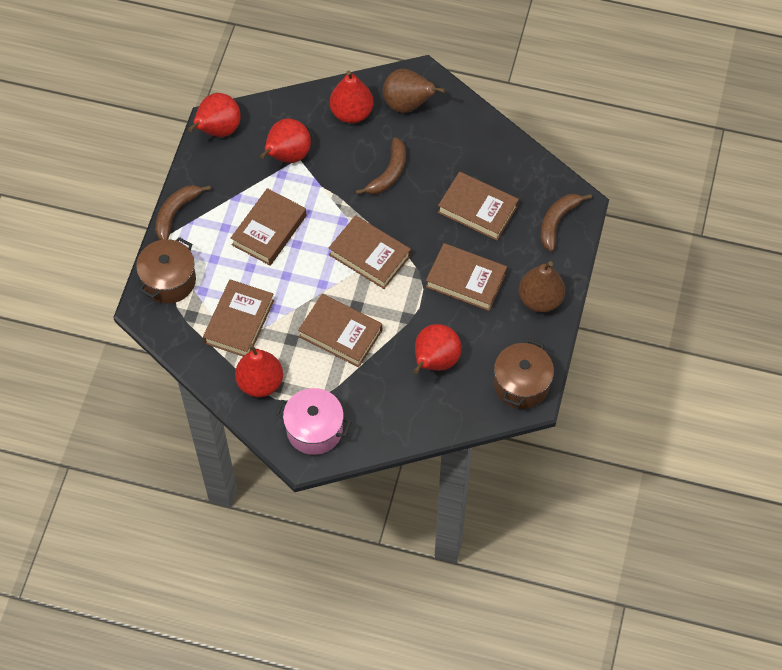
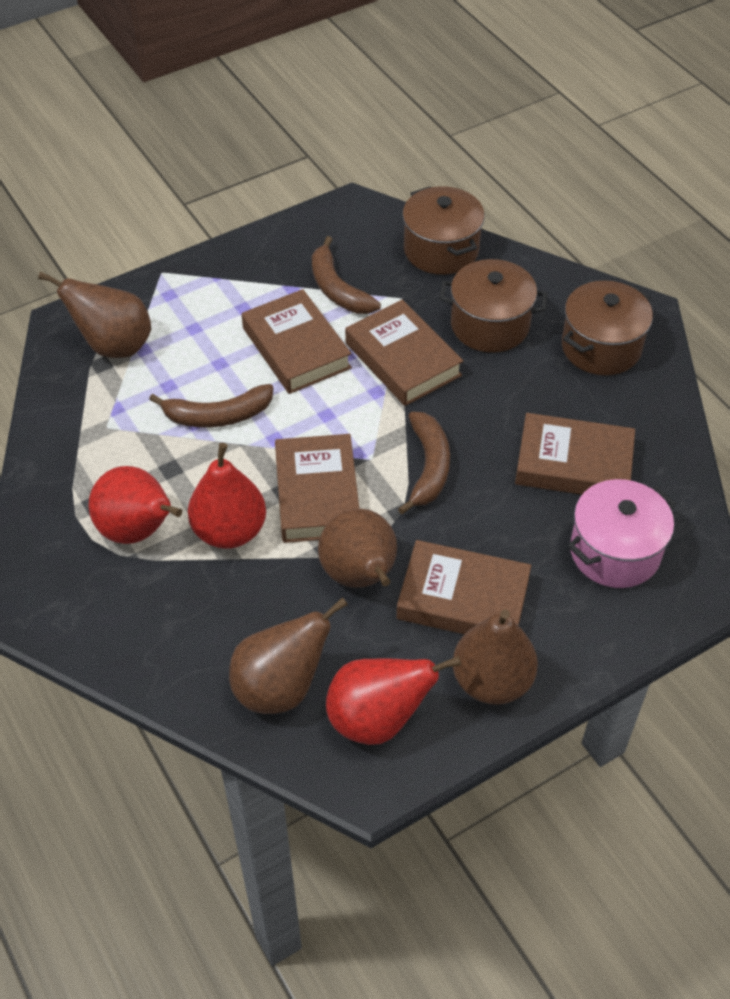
brown book: 6 -> 5
brown pear: 2 -> 4
brown pot: 2 -> 3
red pear: 5 -> 3

